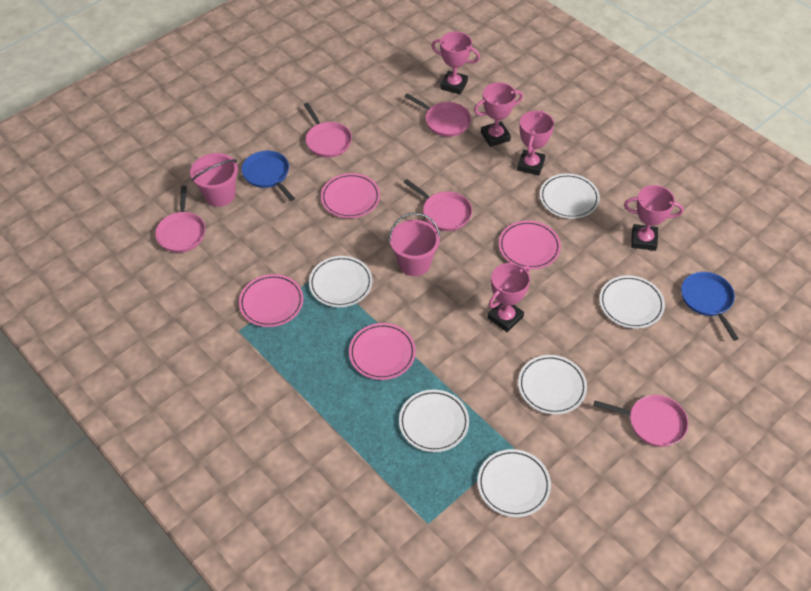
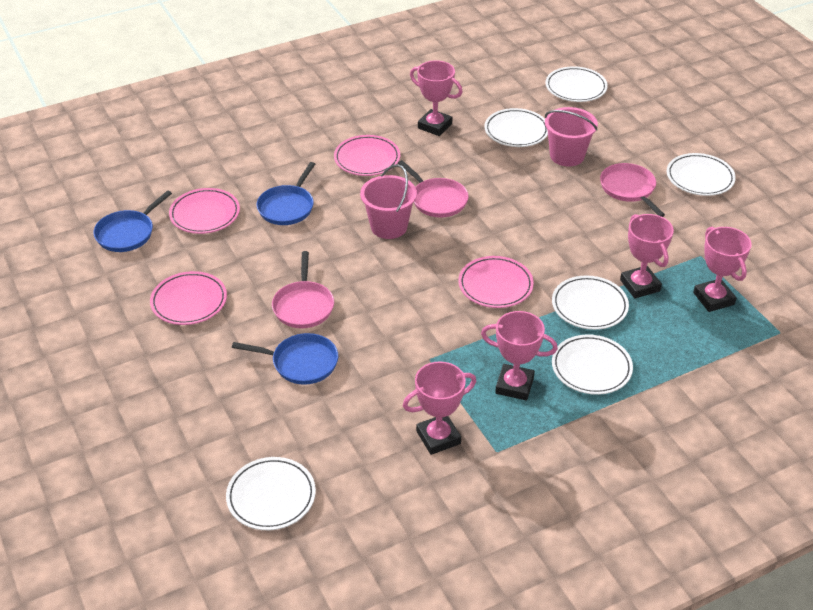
blue pan: 2 -> 3
pink pan: 5 -> 3

